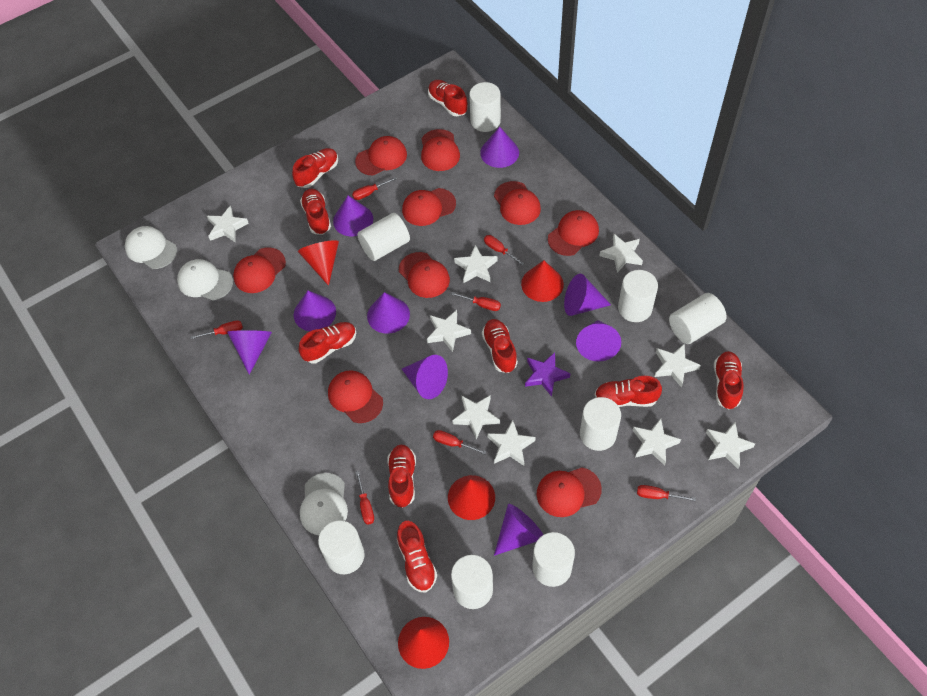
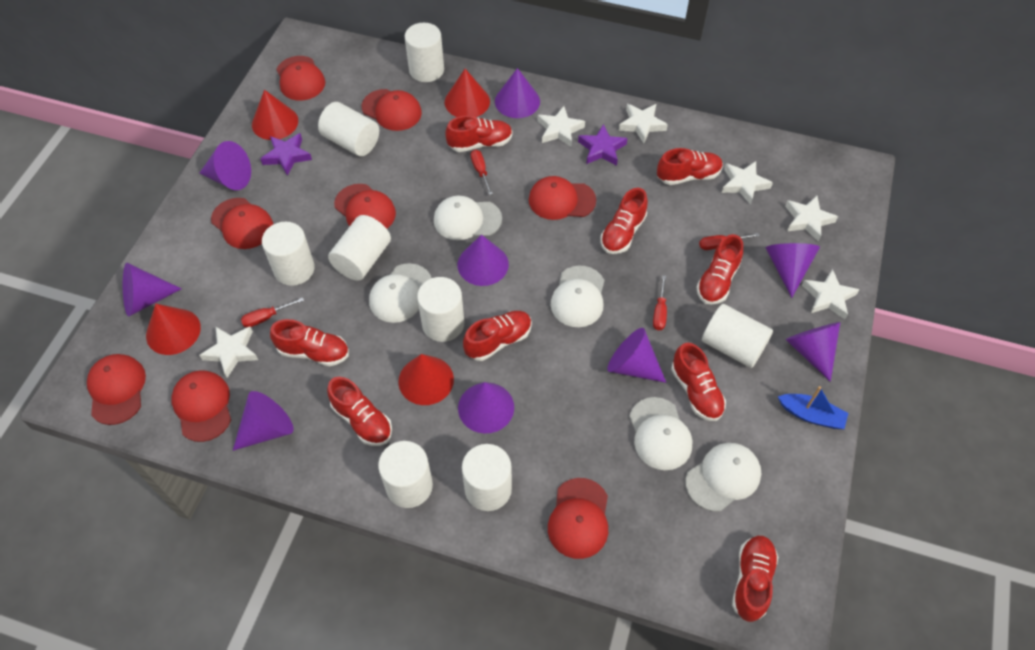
blue boat: 0 -> 1
purple star: 1 -> 2
red cap: 9 -> 8
red screwdriver: 7 -> 4
white cap: 3 -> 5
white star: 9 -> 6

